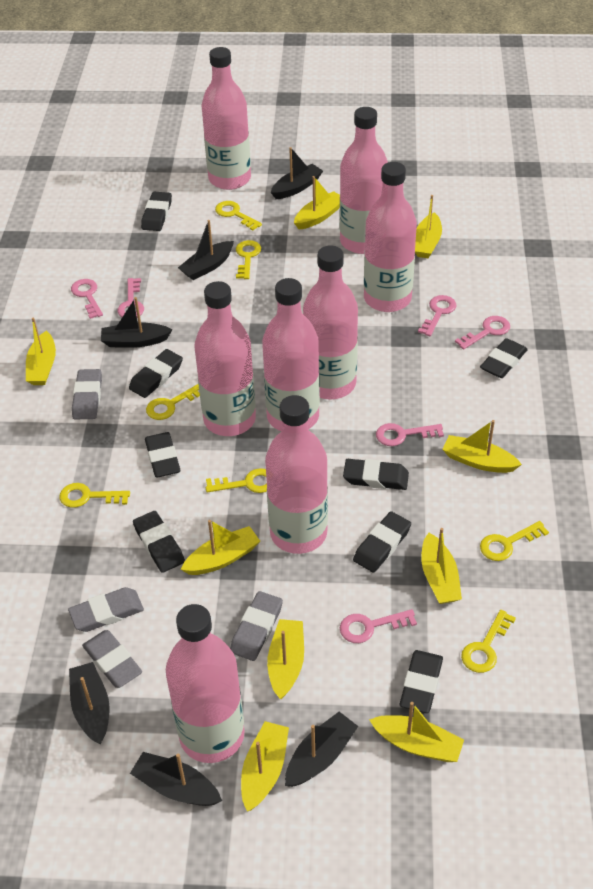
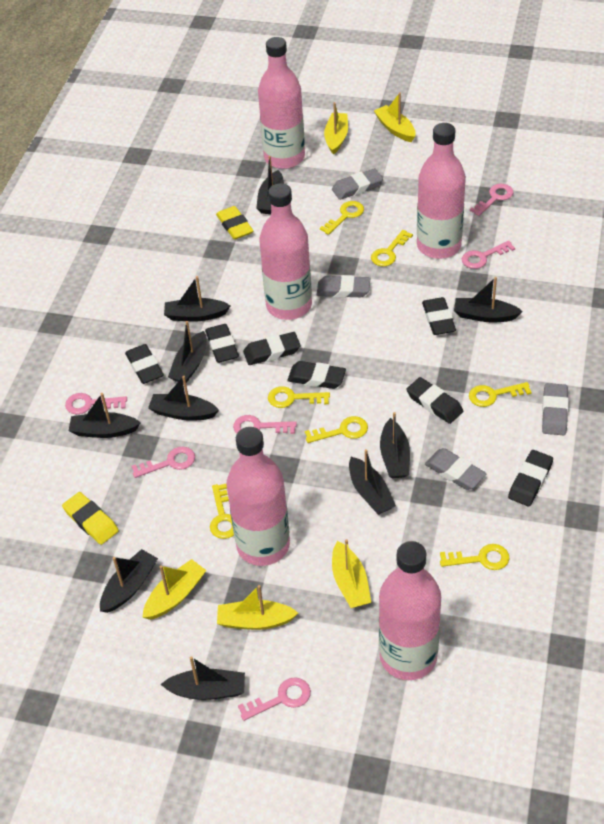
black boat: 6 -> 10
black eraser: 8 -> 7
pink bottle: 8 -> 5
yellow boat: 9 -> 5
yellow eraser: 0 -> 2

